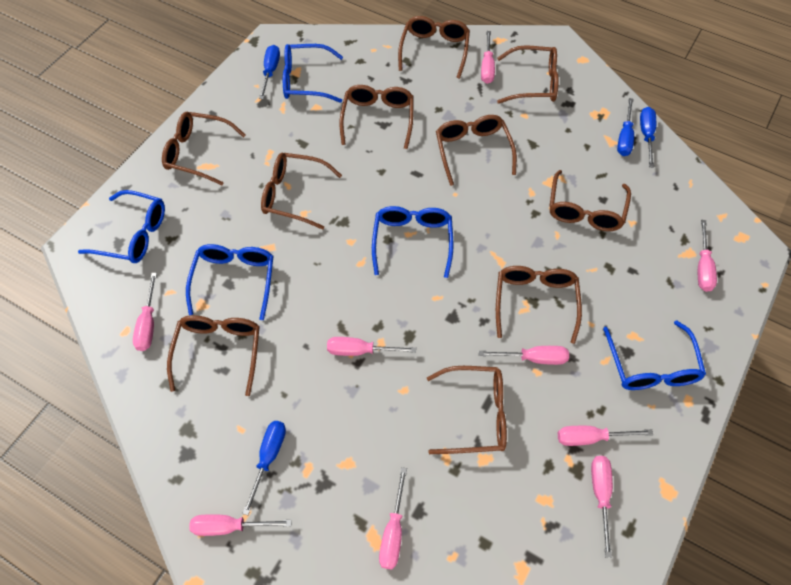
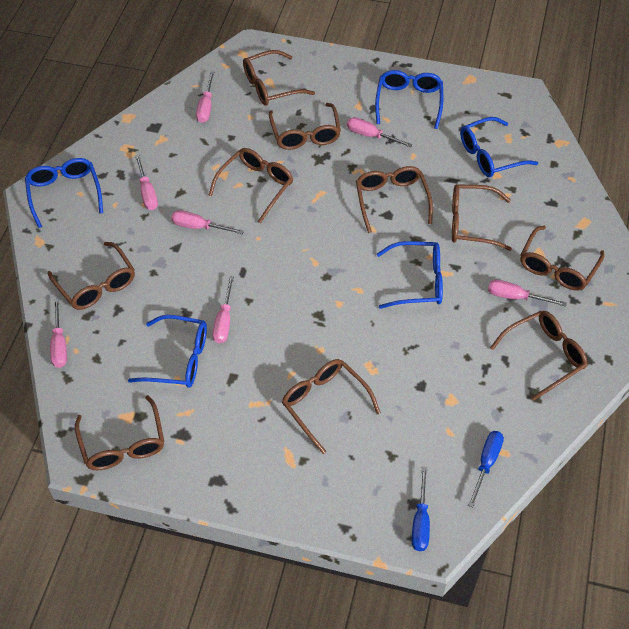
blue screwdriver: 4 -> 2
pink screwdriver: 9 -> 7

